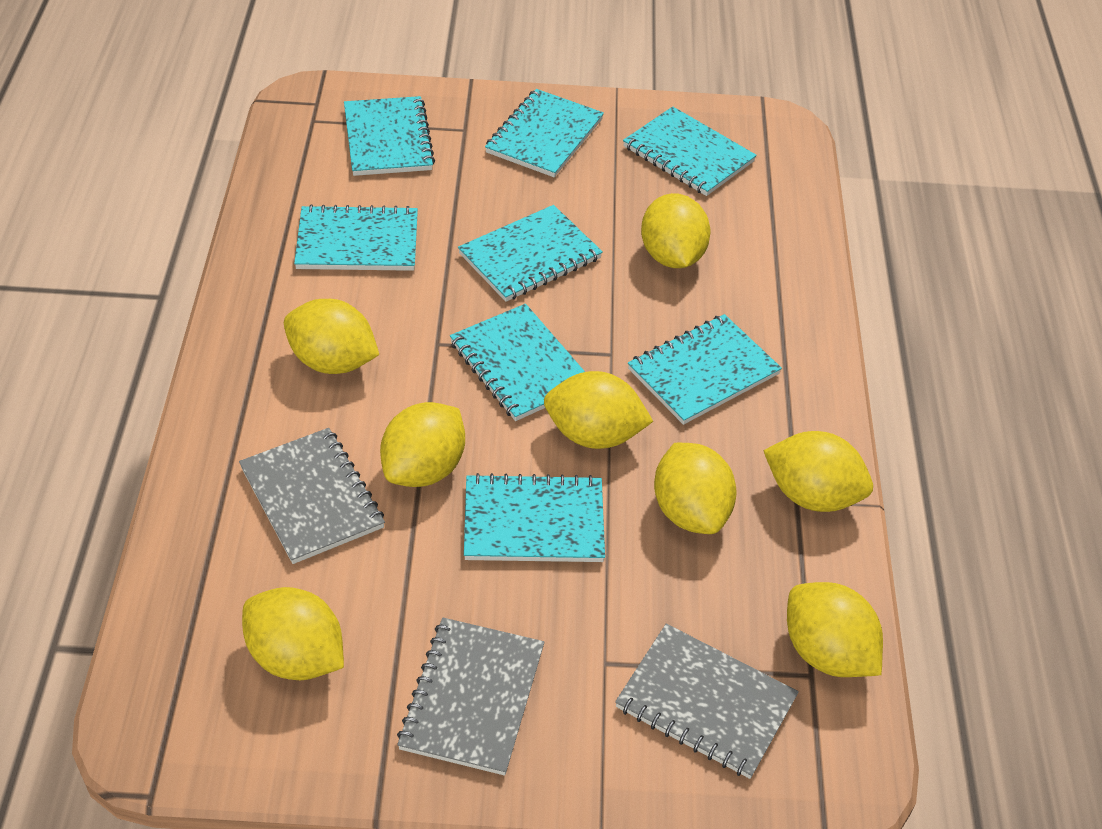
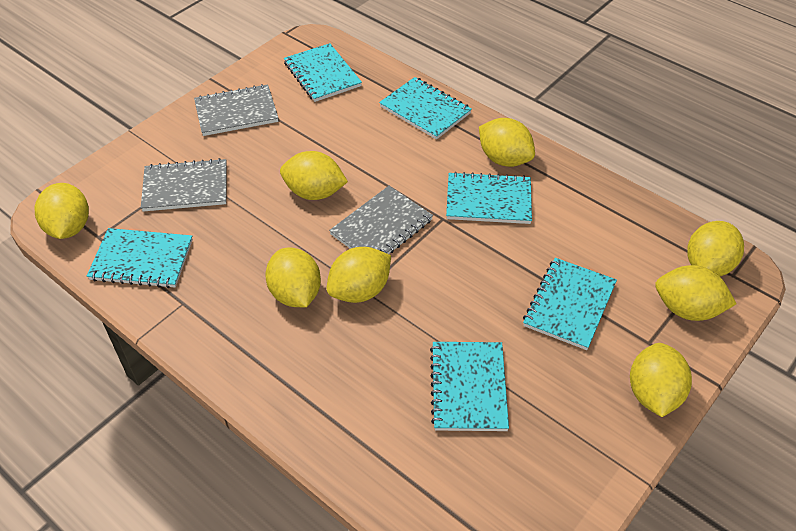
turquoise notebook: 8 -> 6

